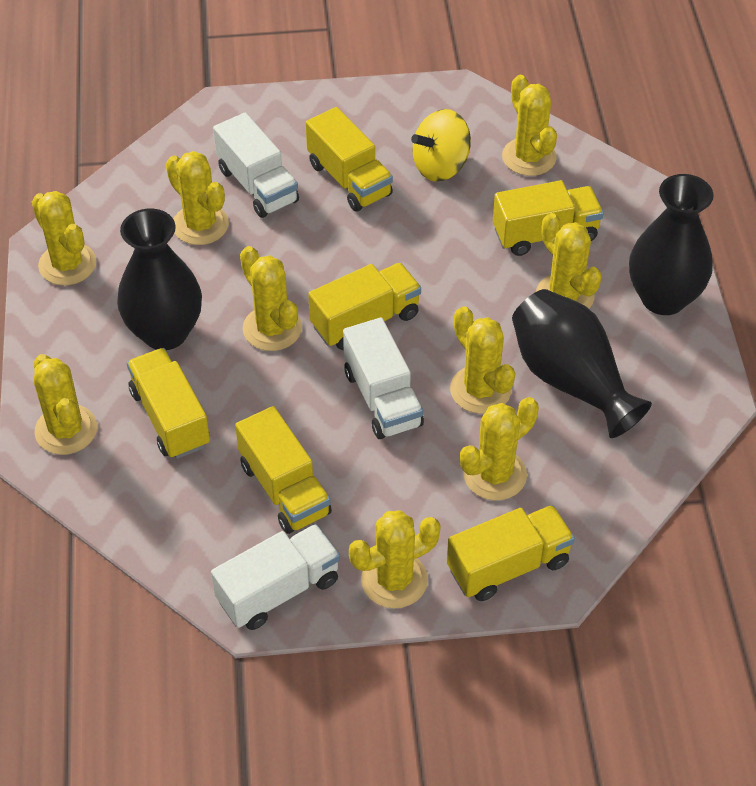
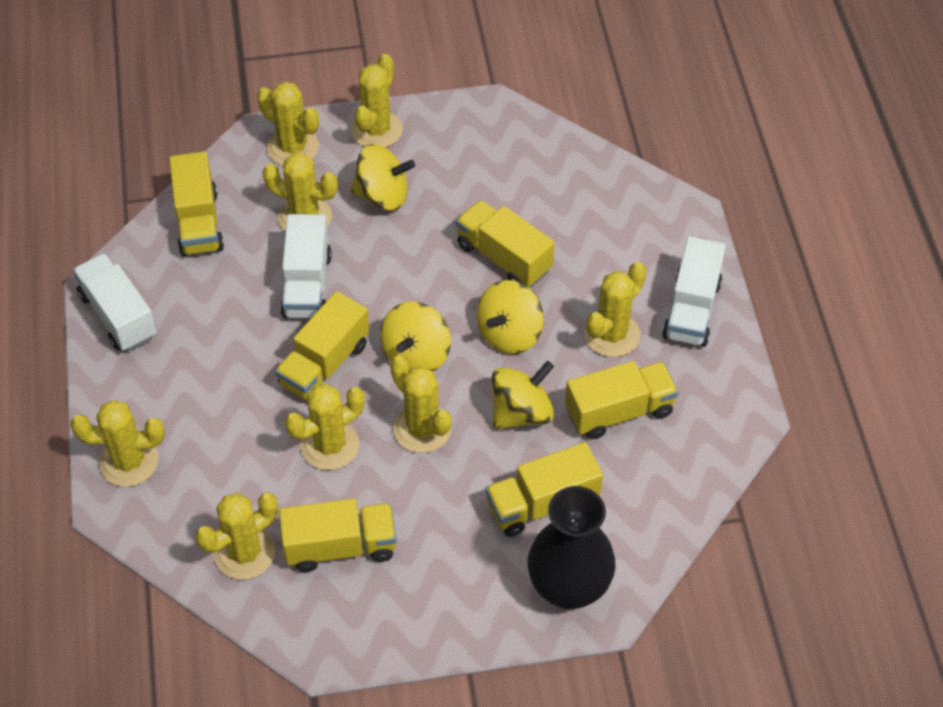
black vase: 3 -> 1
yellow cactus: 9 -> 8
yellow spinning top: 1 -> 4

